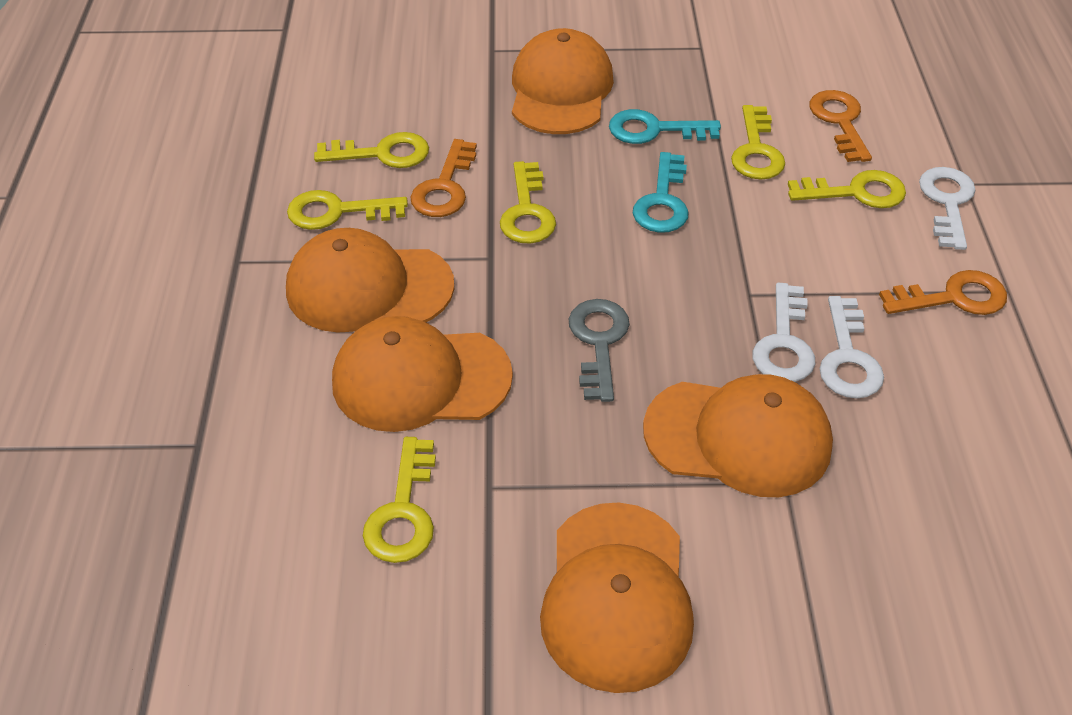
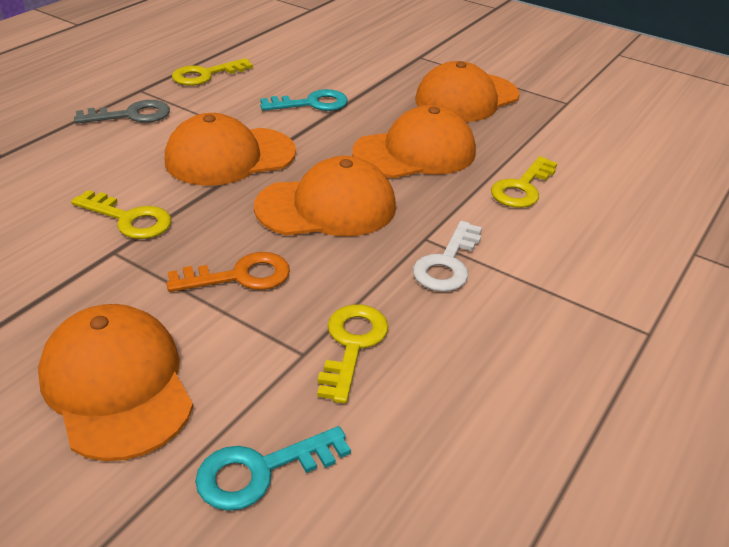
orange key: 3 -> 1
white key: 3 -> 1
yellow key: 6 -> 4

